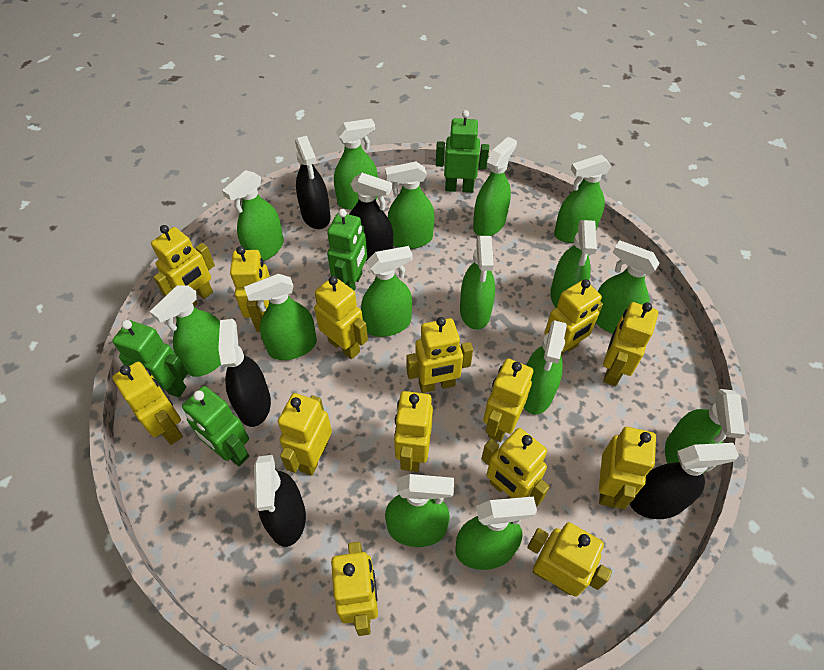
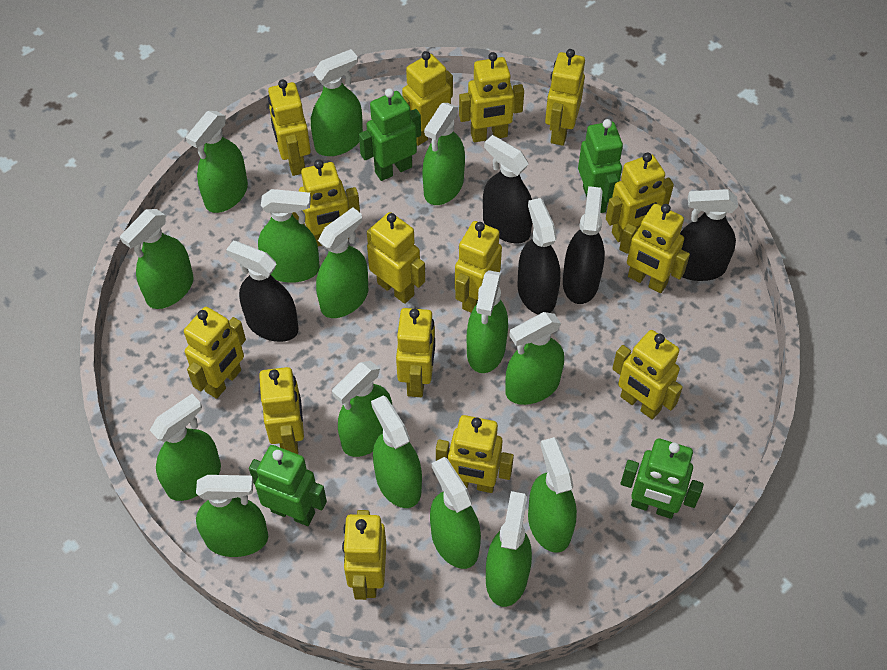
yellow robot: 14 -> 15

